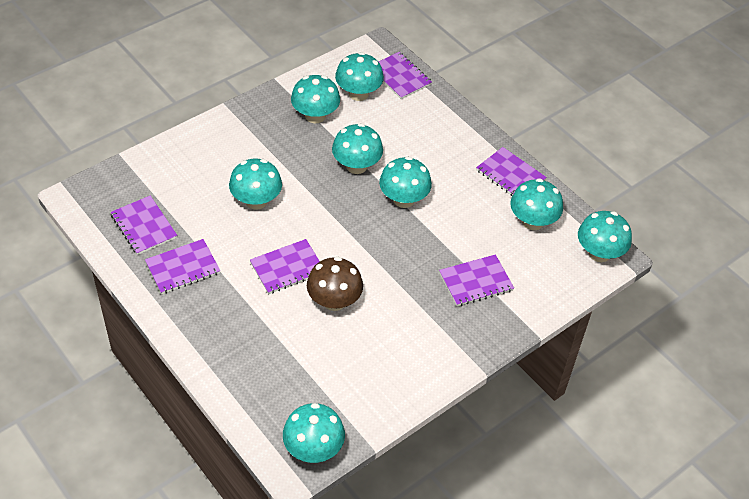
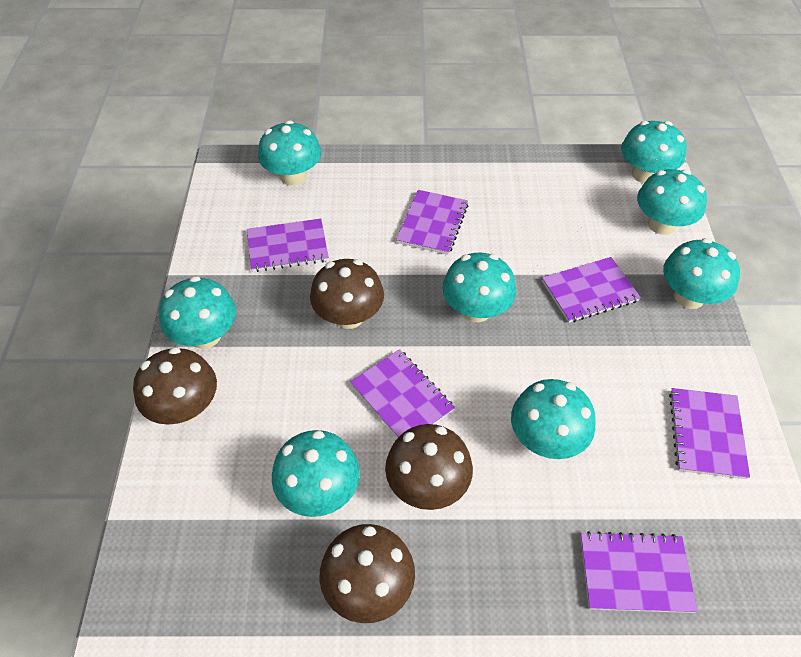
brown mushroom: 1 -> 4

